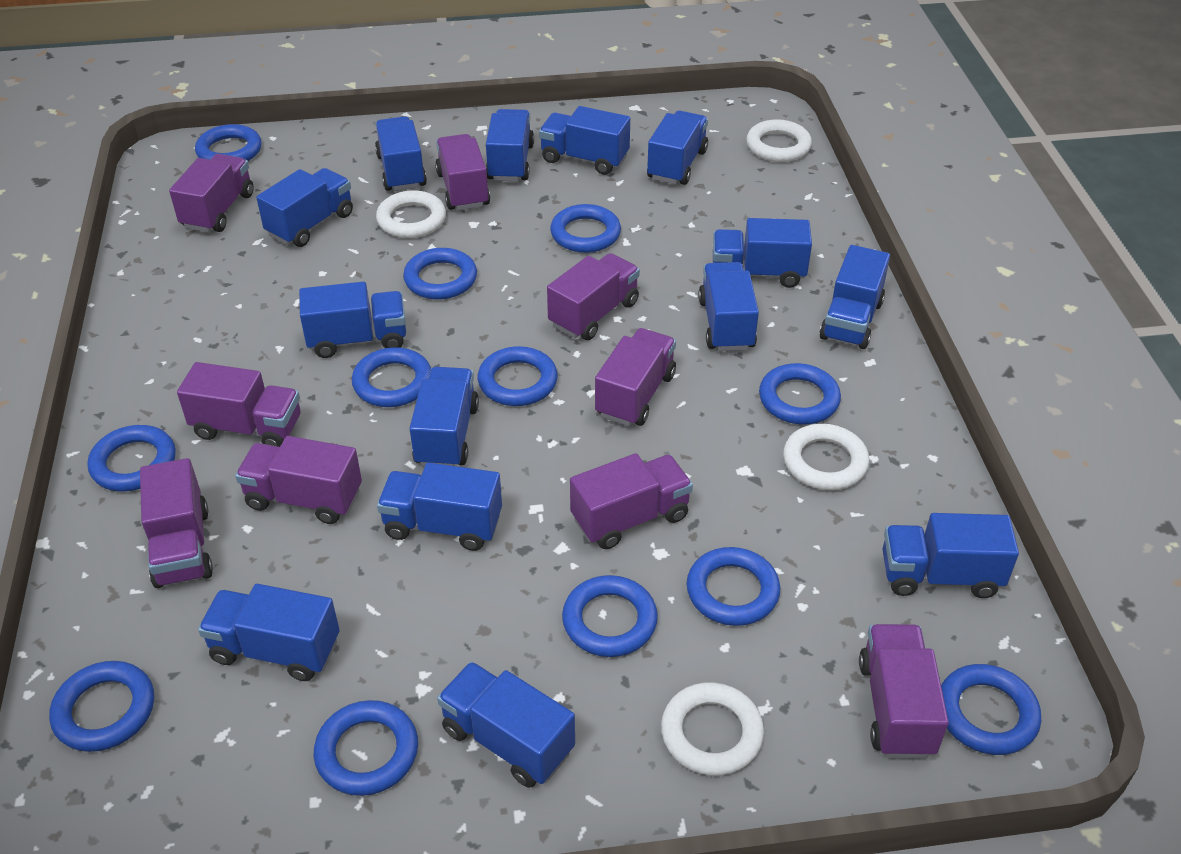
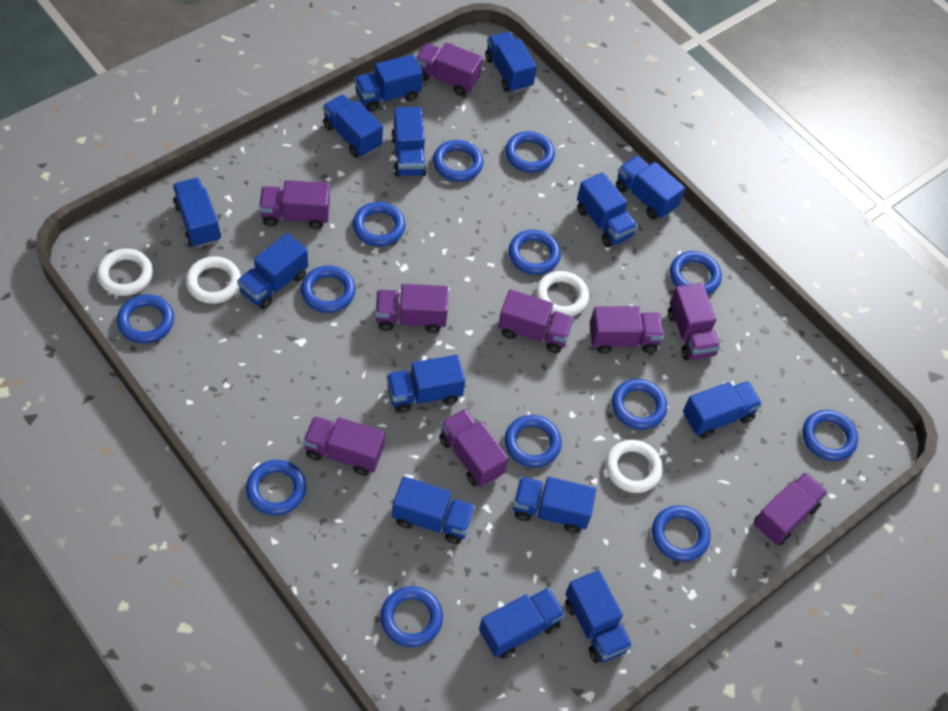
blue ring: 12 -> 13

